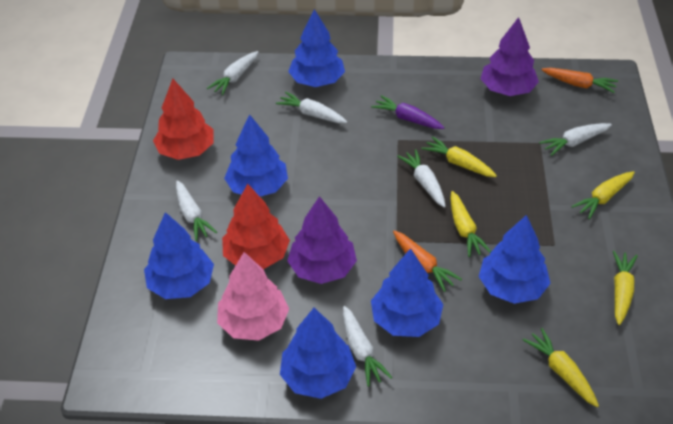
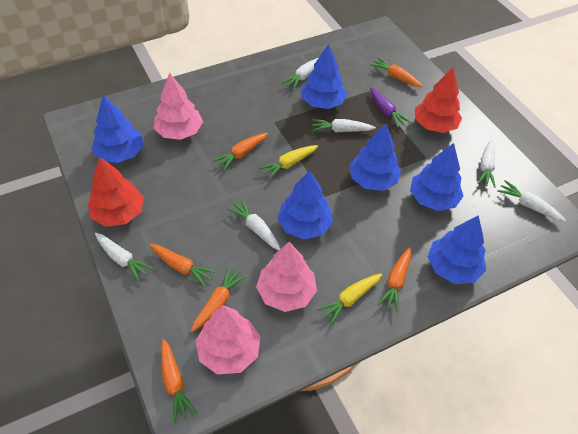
orange carrot: 2 -> 6
pink tree: 1 -> 3
purple tree: 2 -> 0
yellow carrot: 5 -> 2

